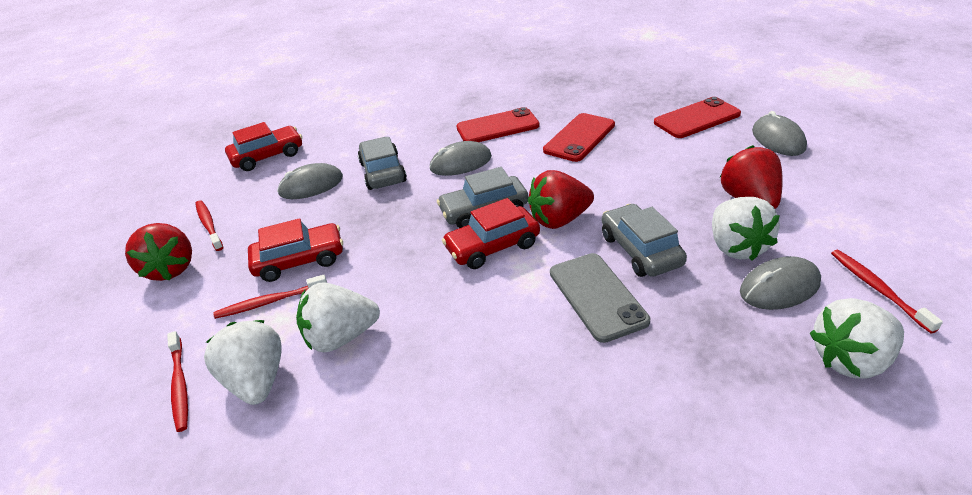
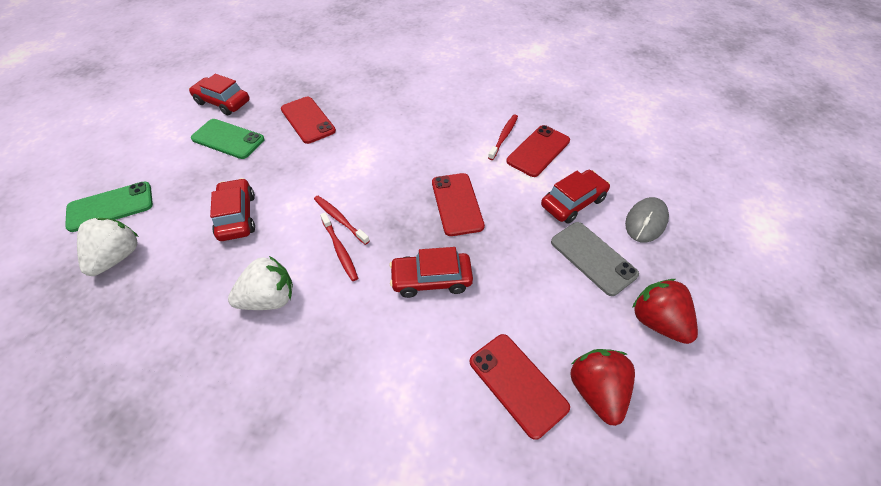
green phone: 0 -> 2
grey car: 3 -> 0
grey mouse: 4 -> 1
red car: 3 -> 4
red phone: 3 -> 4
red strawberry: 3 -> 2
red toothbrush: 4 -> 3
white strawberry: 4 -> 2

